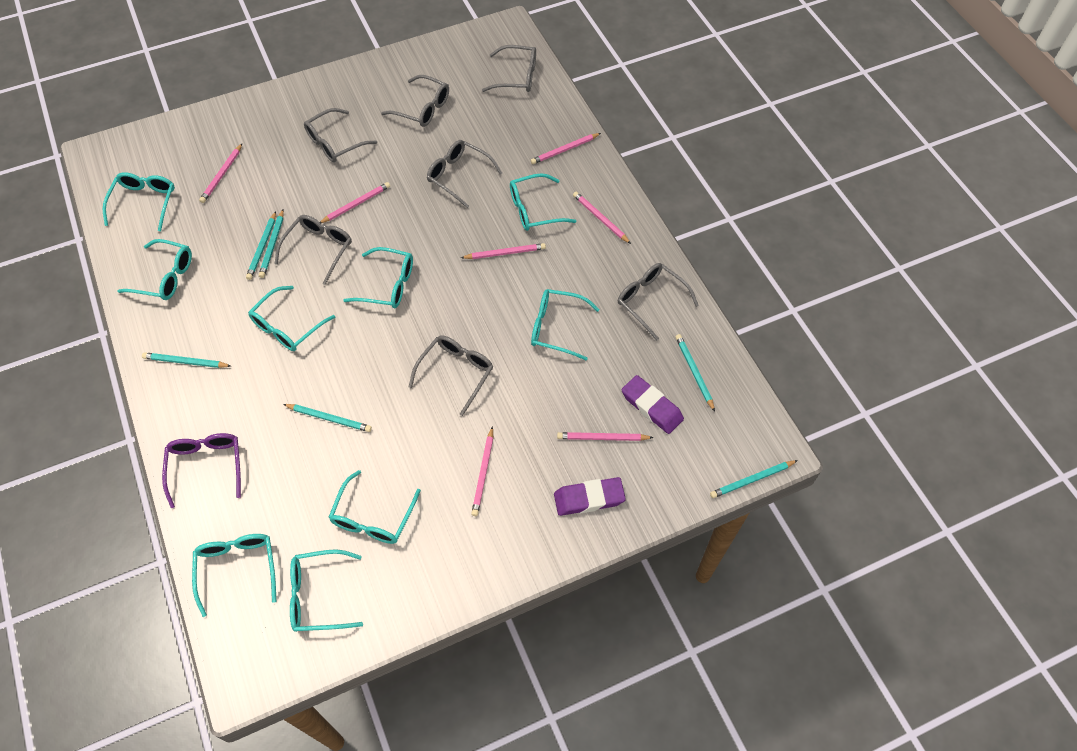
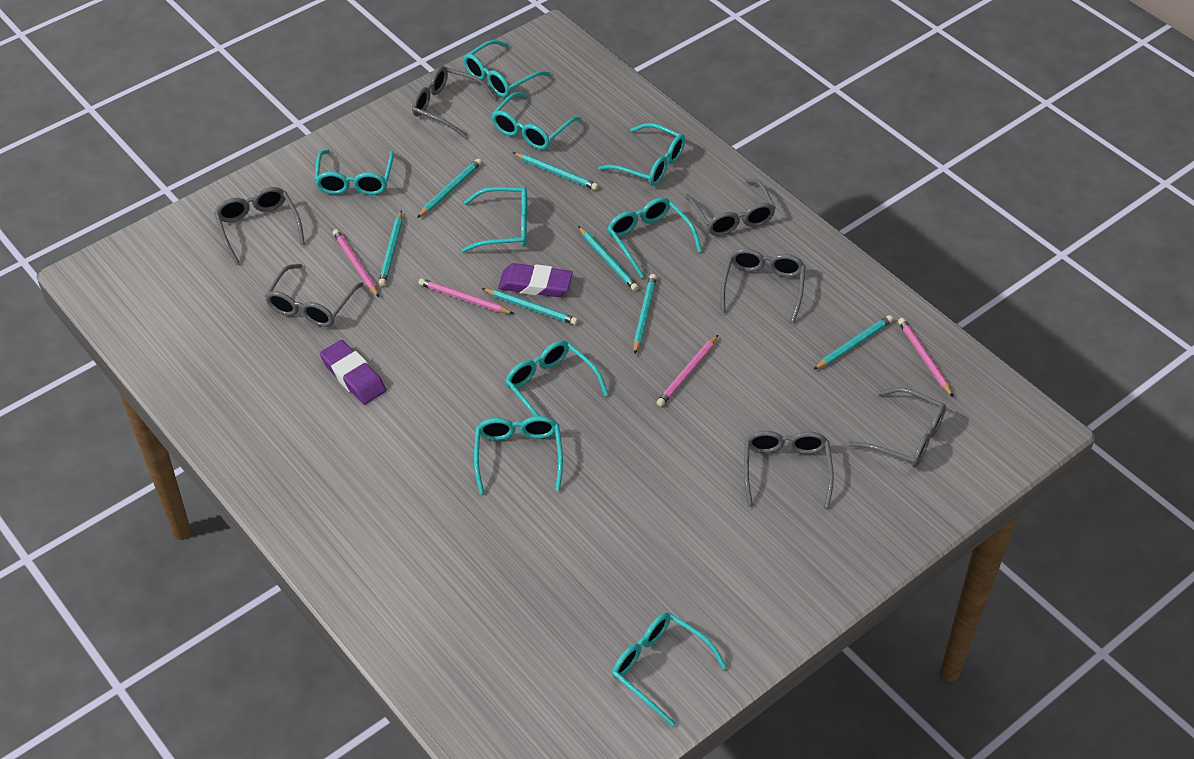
pink pencil: 7 -> 4
purple glasses: 1 -> 0
turquoise pencil: 6 -> 7

